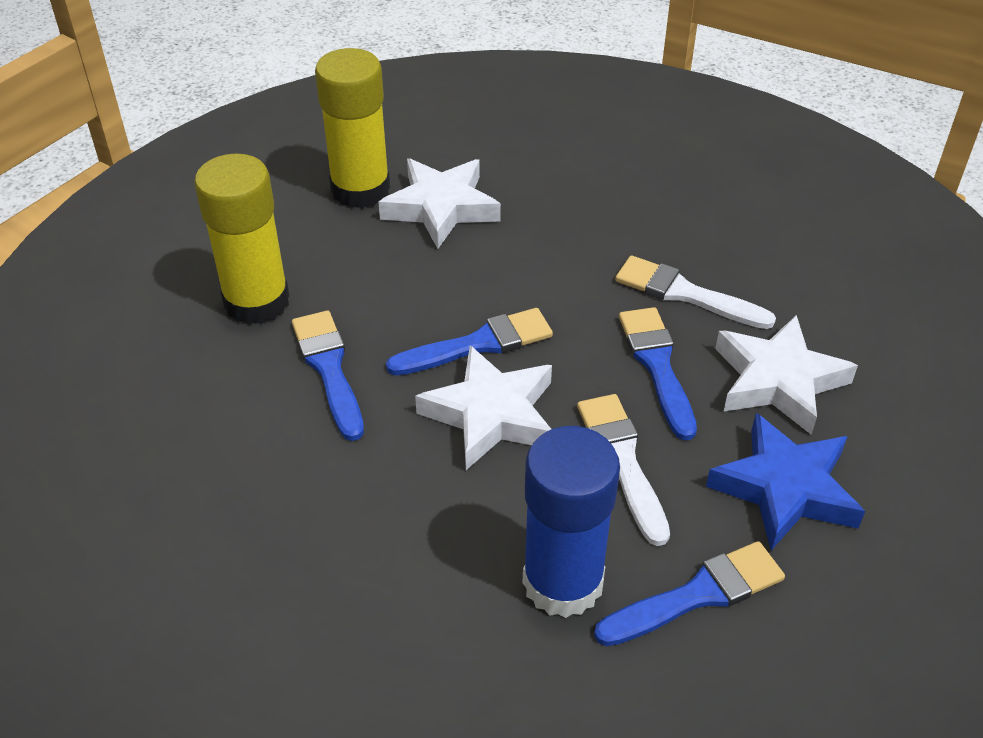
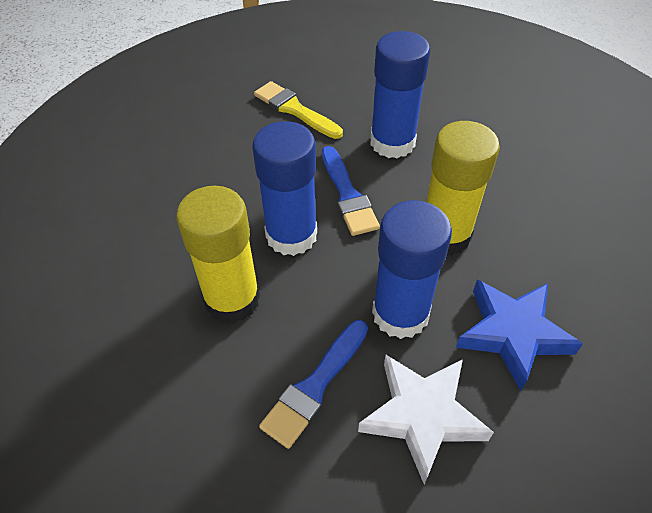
blue brush: 4 -> 2
blue glue stick: 1 -> 3
white brush: 2 -> 0
white star: 3 -> 1
yellow brush: 0 -> 1

